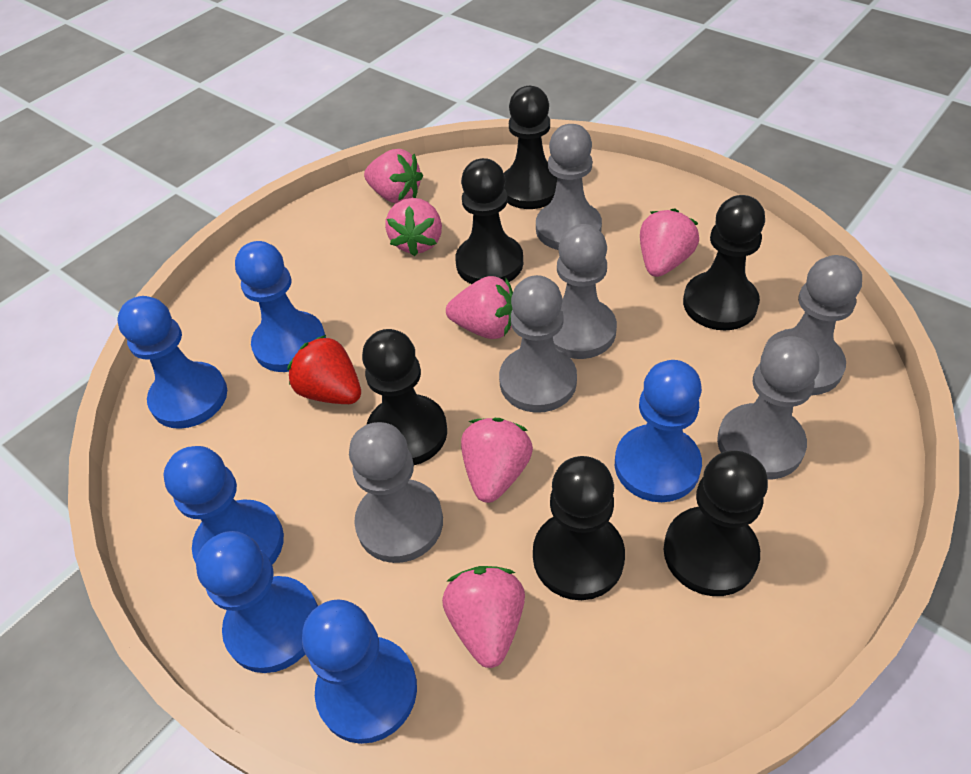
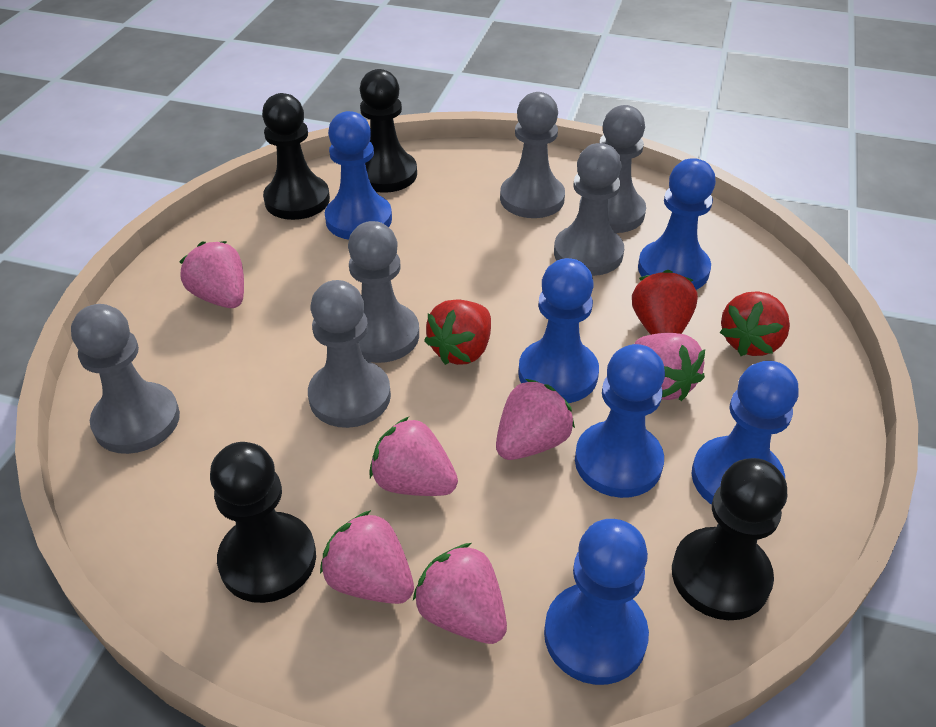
black pawn: 6 -> 4
red strawberry: 1 -> 3

